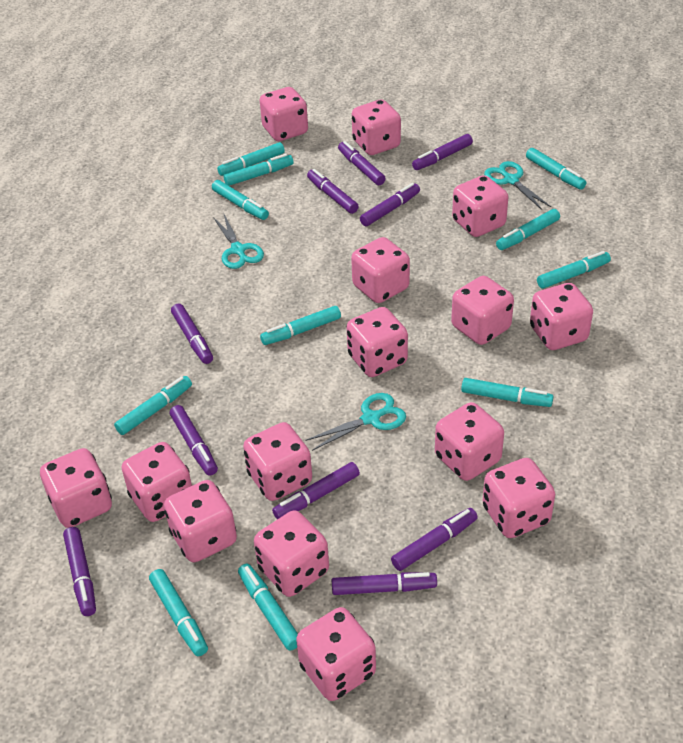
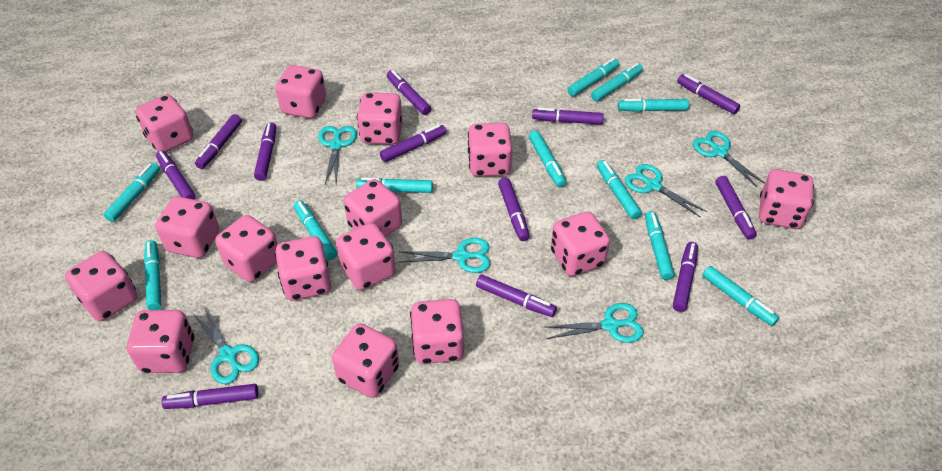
purple marker: 10 -> 12
turquoise scissors: 3 -> 6

